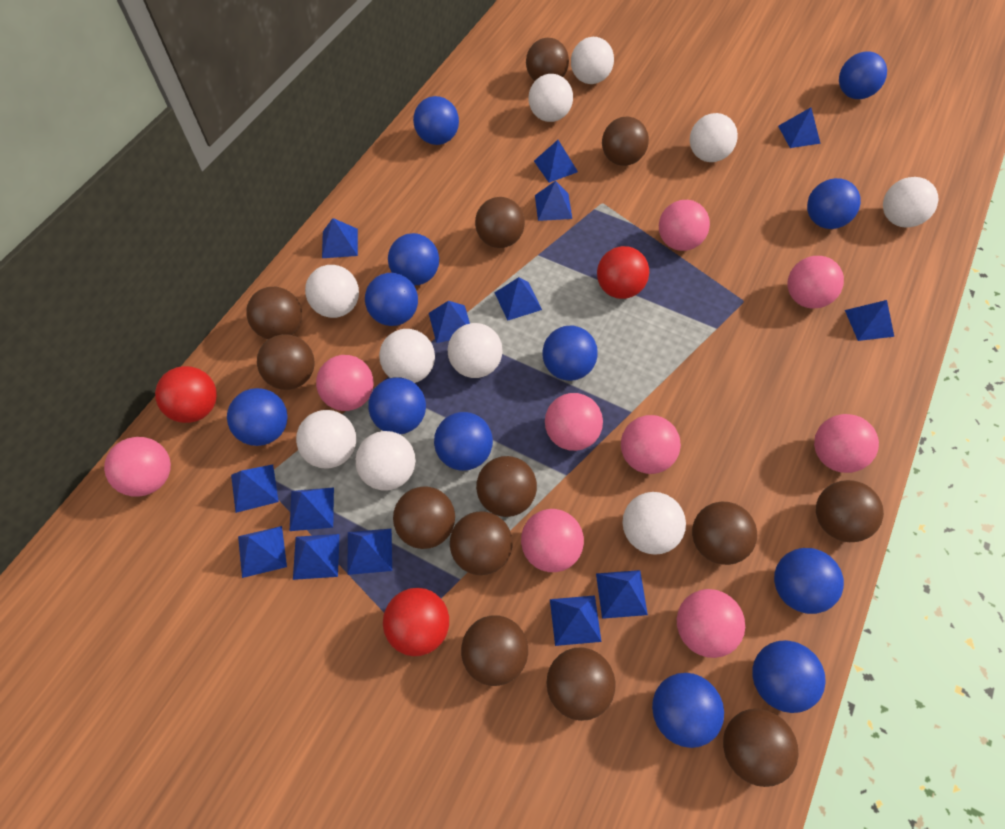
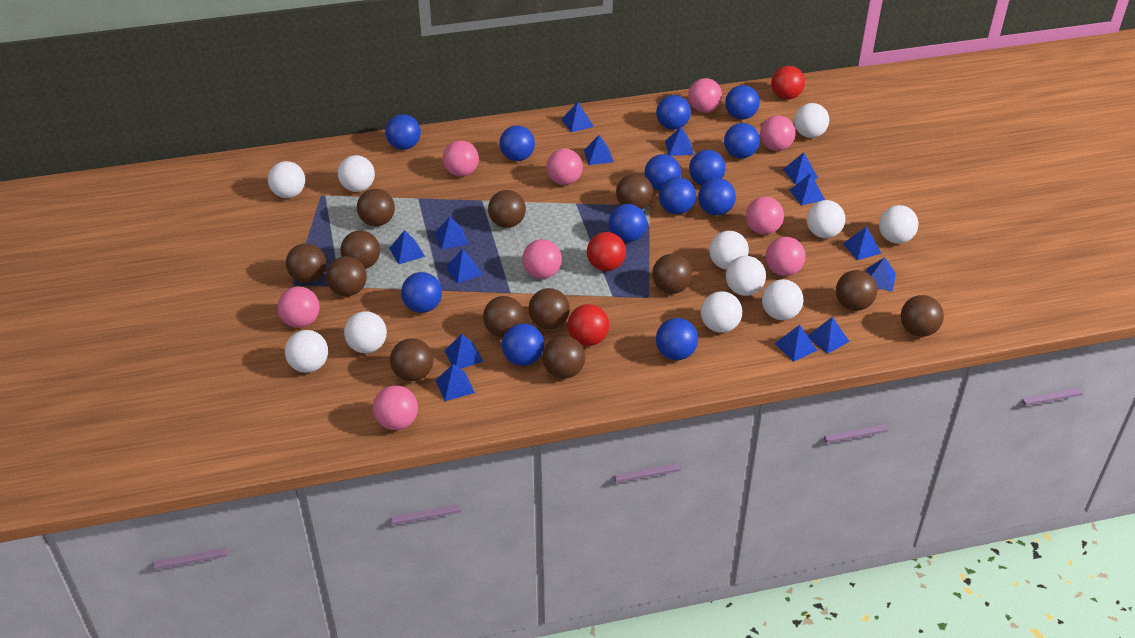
blue ball: 12 -> 13
white ball: 10 -> 11

